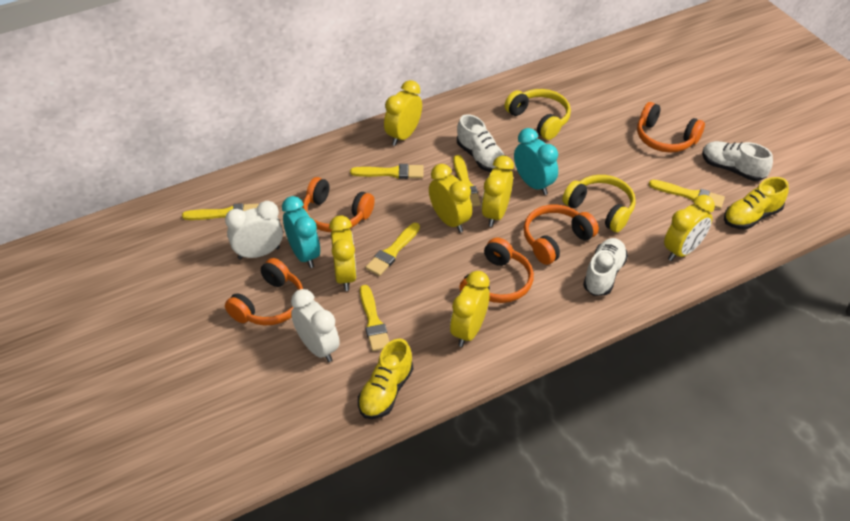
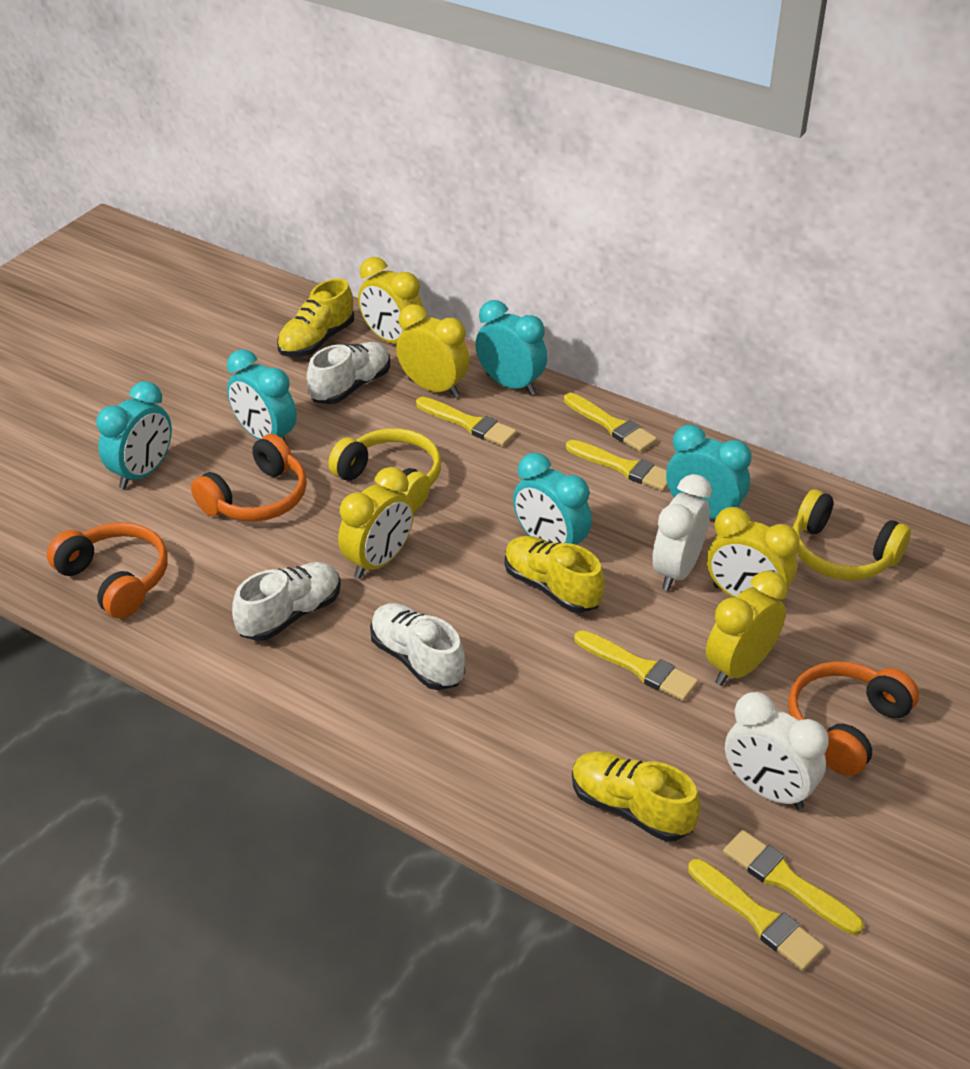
orange headphones: 5 -> 3
turquoise clock: 2 -> 5
yellow clock: 6 -> 5
yellow shoe: 2 -> 3

